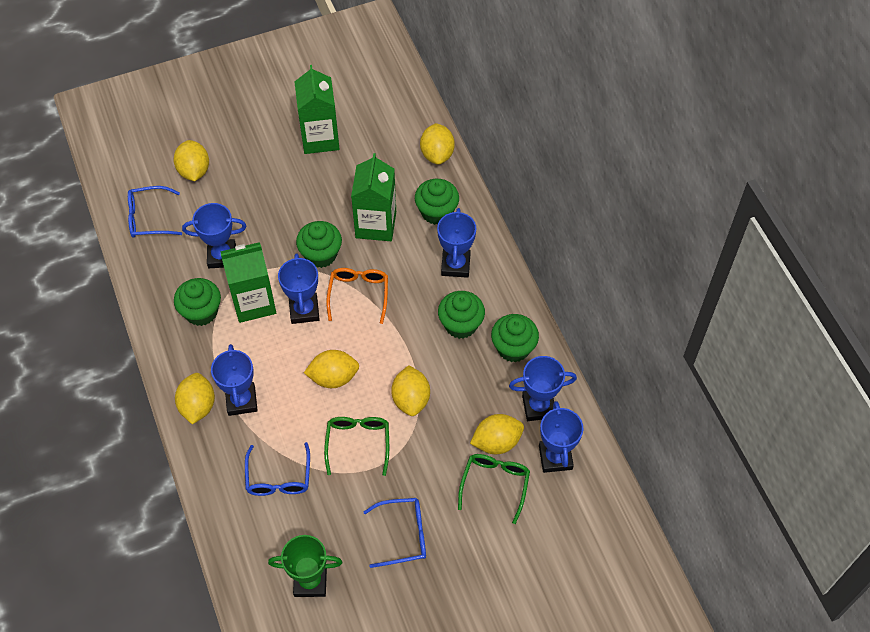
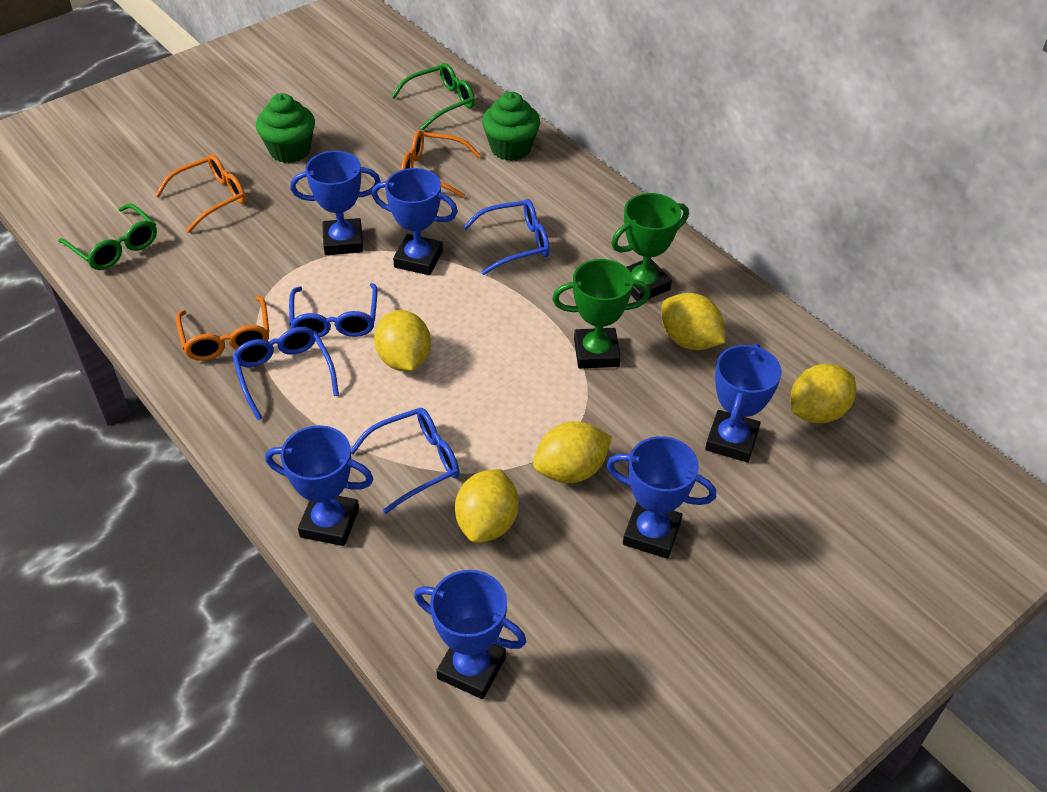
blue glasses: 3 -> 4
green carton: 3 -> 0
green cupcake: 5 -> 2
green trophy: 1 -> 2
orange glasses: 1 -> 3
yellow lemon: 6 -> 5

